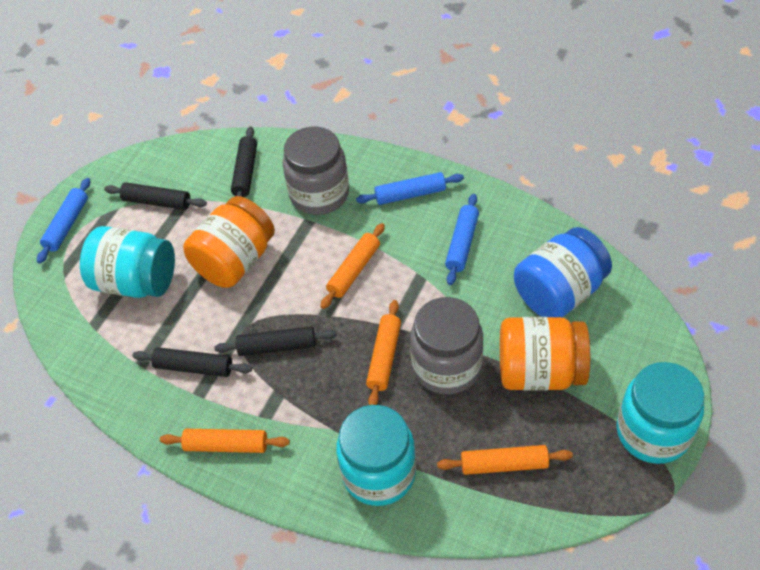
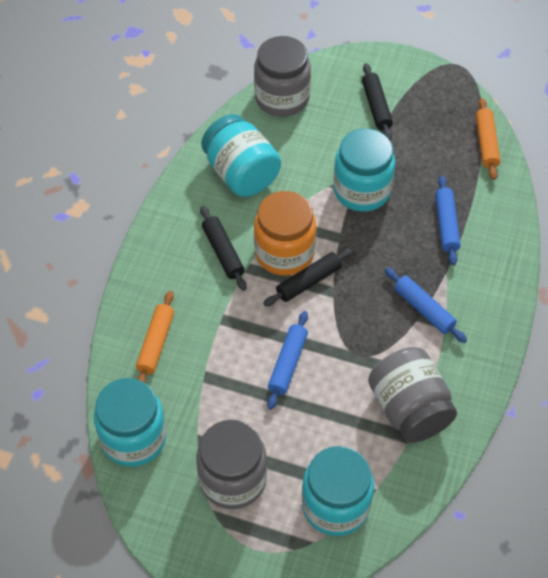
black rolling pin: 4 -> 3
blue jar: 1 -> 0
grey jar: 2 -> 3
orange jar: 2 -> 1
orange rolling pin: 4 -> 2
turquoise jar: 3 -> 4

